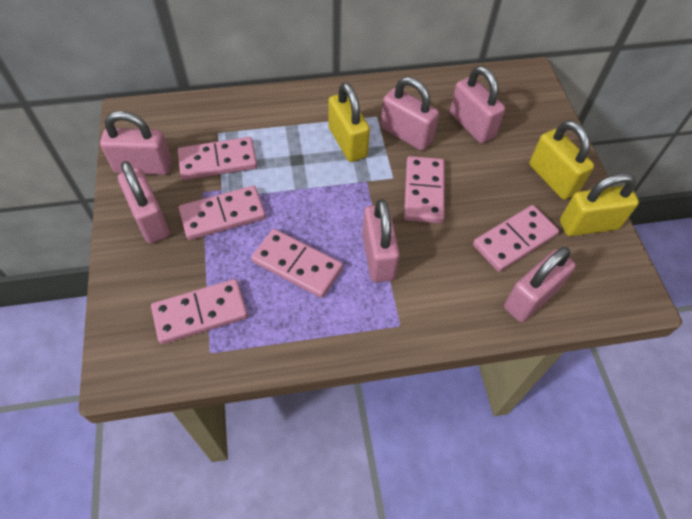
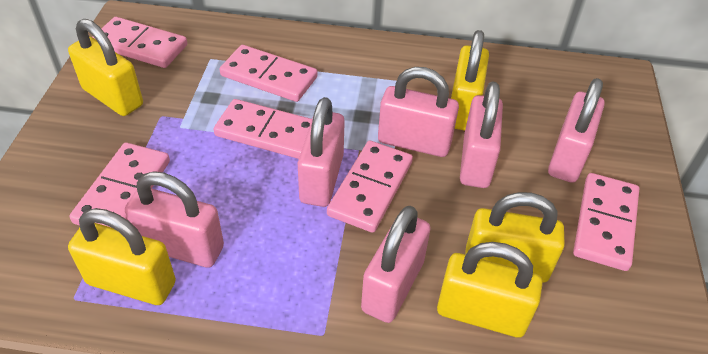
yellow padlock: 3 -> 5

